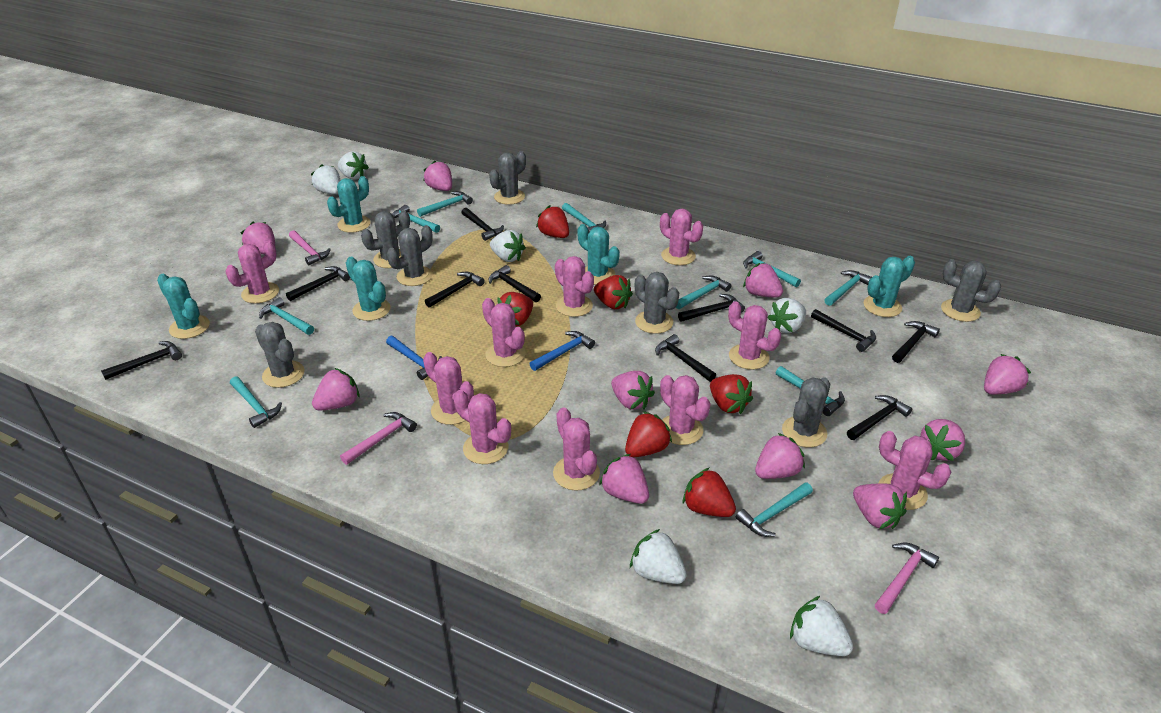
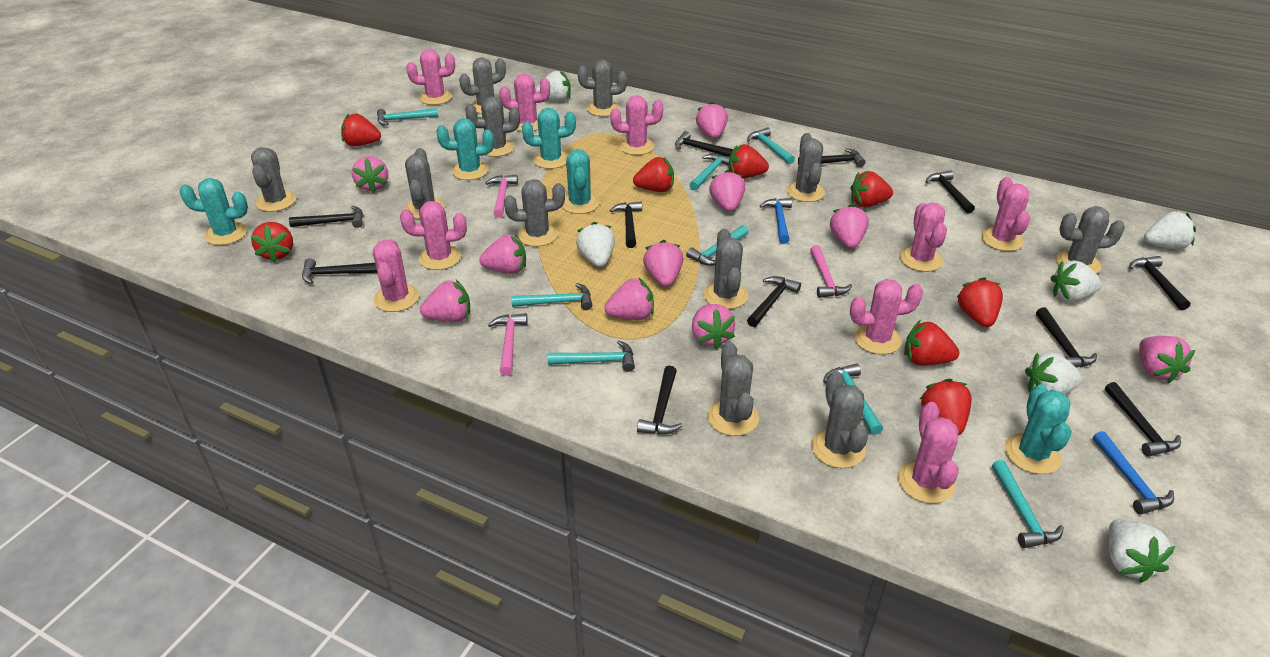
black hammer: 10 -> 11
grey cactus: 7 -> 11
pink cactus: 10 -> 9
red strawberry: 6 -> 8
turquoise hammer: 10 -> 8

